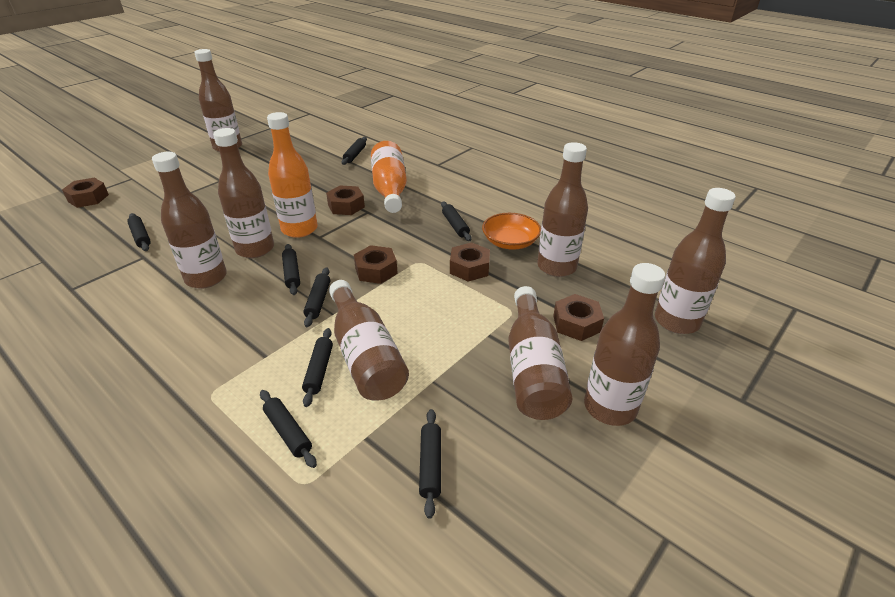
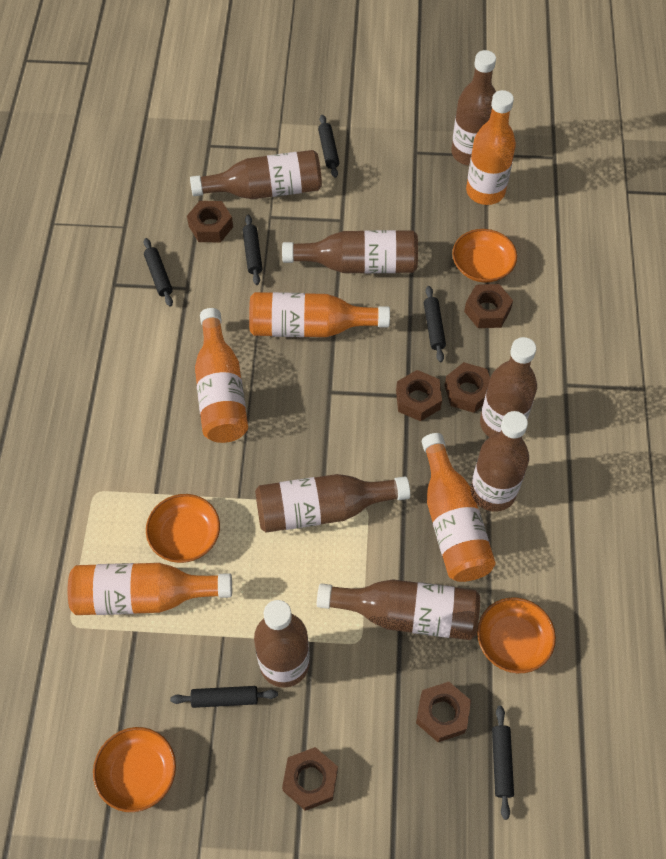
black rolling pin: 8 -> 6
brown nut: 5 -> 6
orange bottle: 2 -> 5
orange bowl: 1 -> 4

